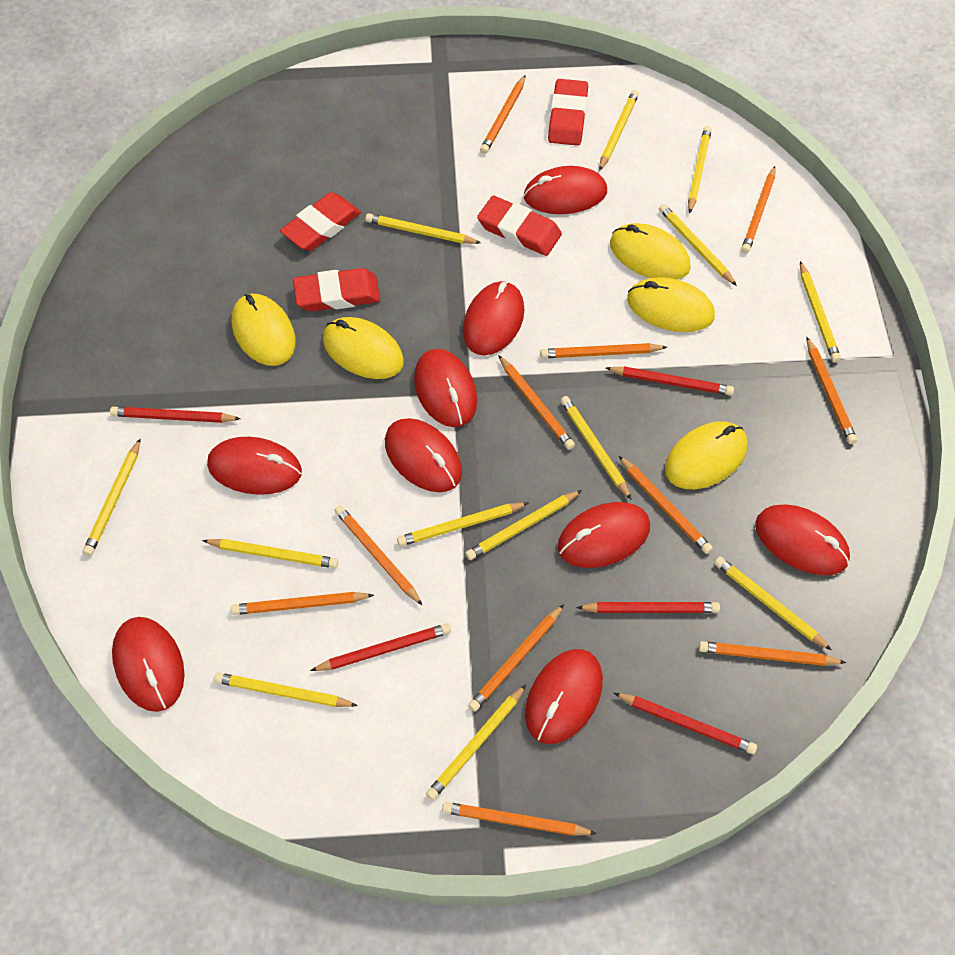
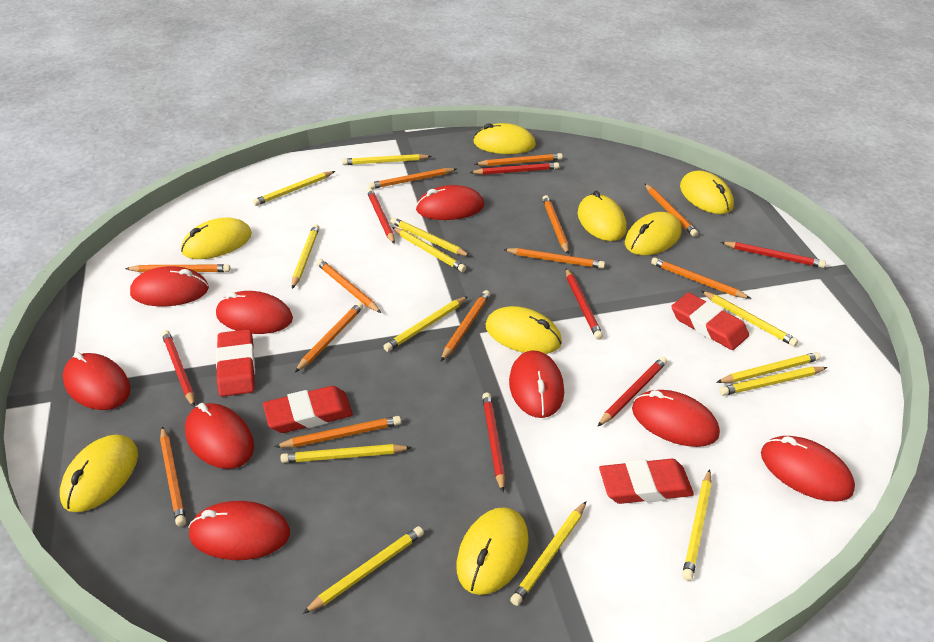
orange pencil: 11 -> 12
red pencil: 5 -> 7
yellow mouse: 5 -> 8

